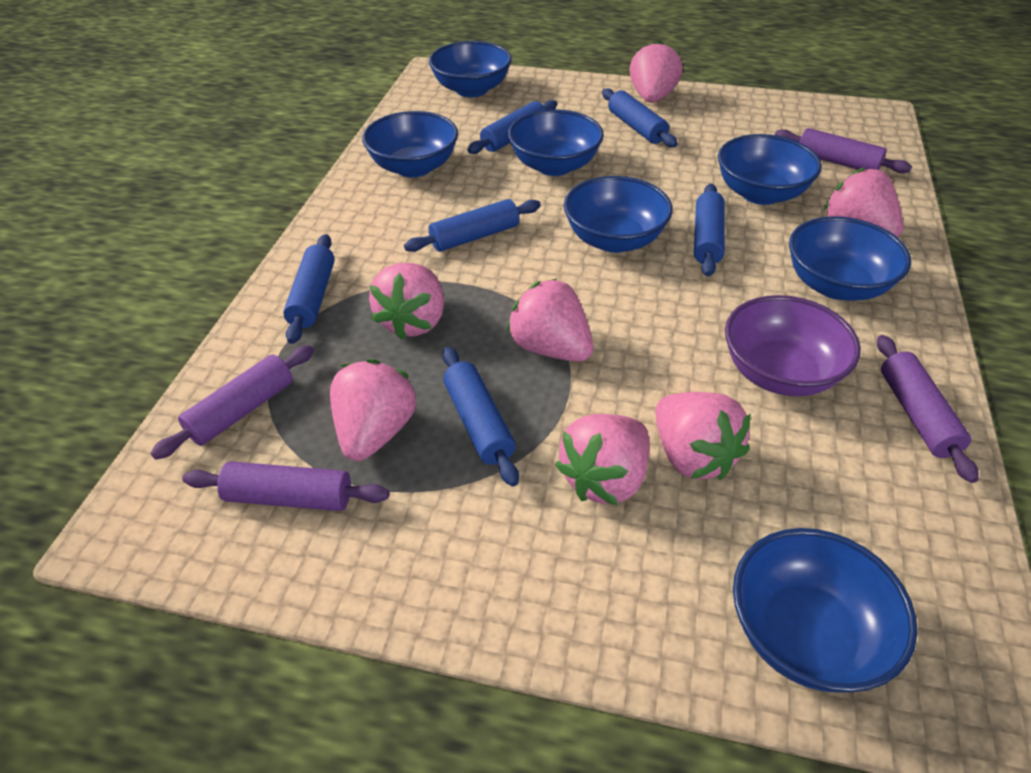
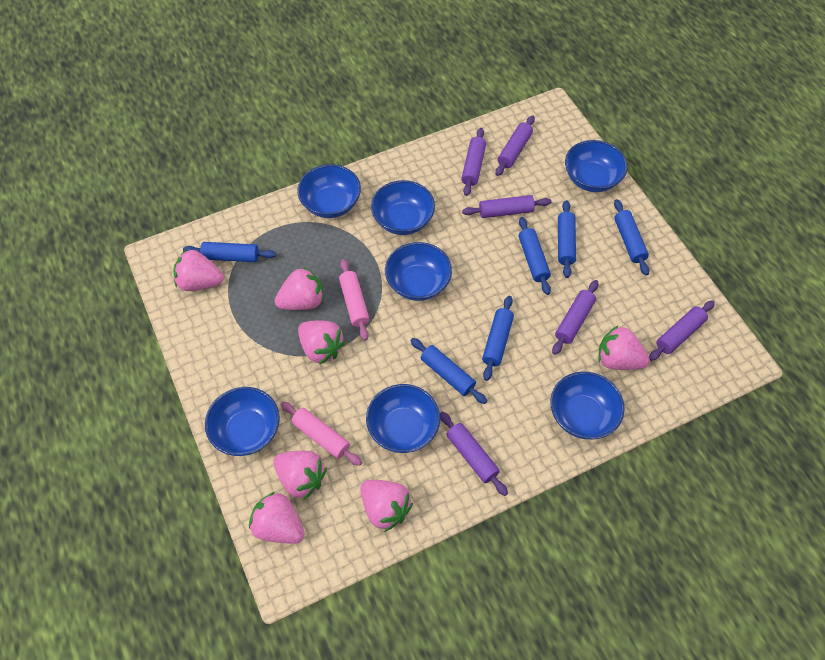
pink rolling pin: 0 -> 2
purple bowl: 1 -> 0
purple rolling pin: 4 -> 6

